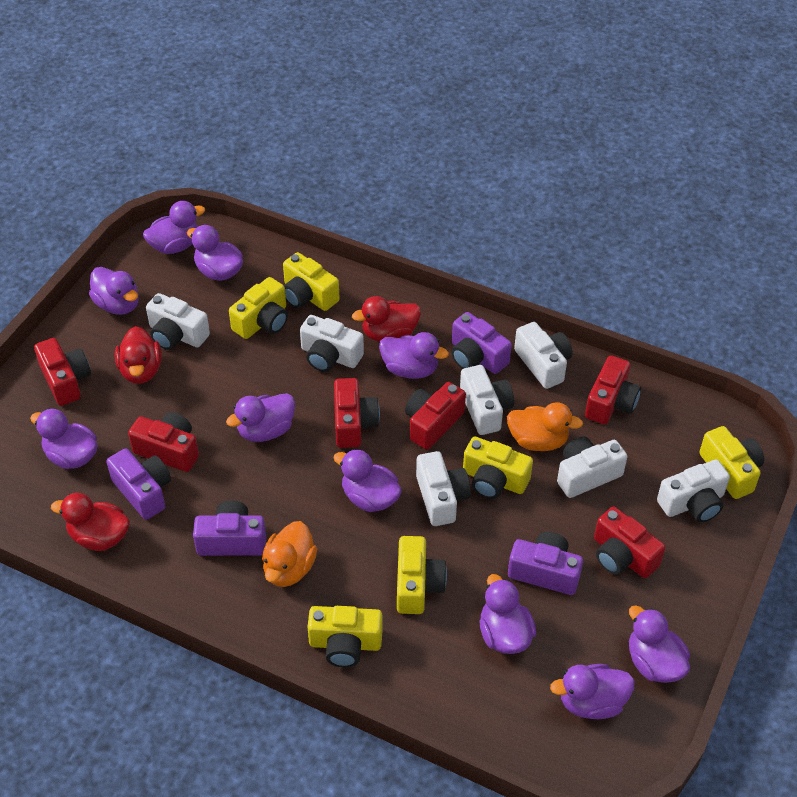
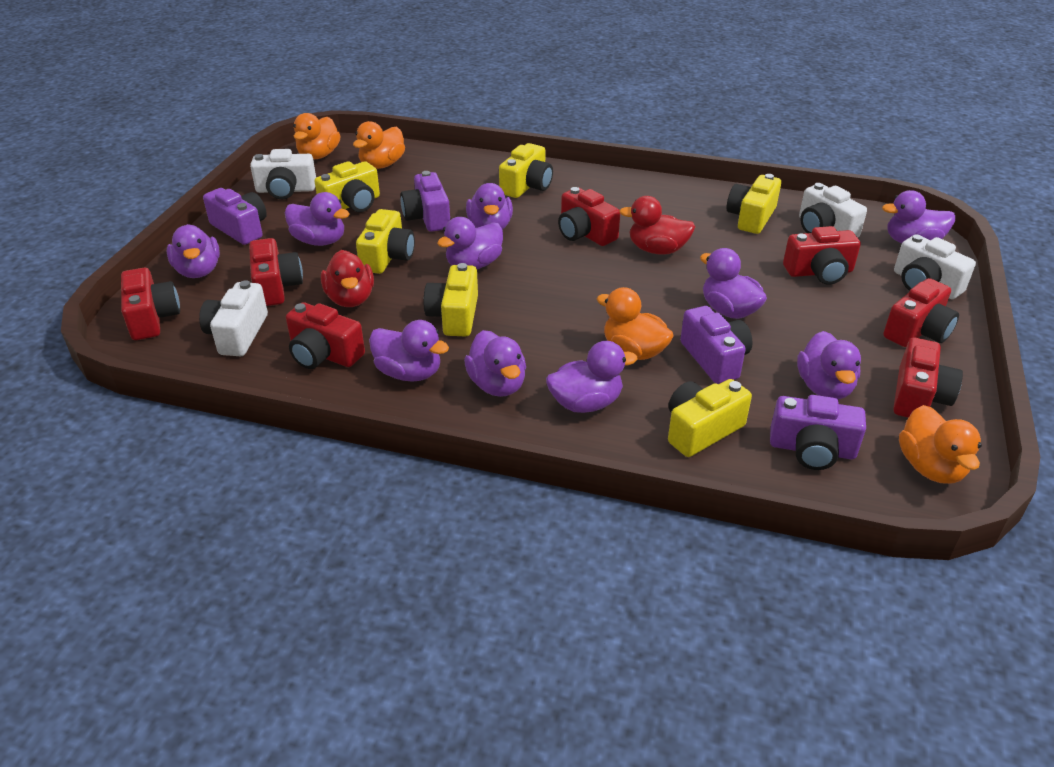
orange duck: 2 -> 4
red camera: 6 -> 7
red duck: 3 -> 2
white camera: 7 -> 4

